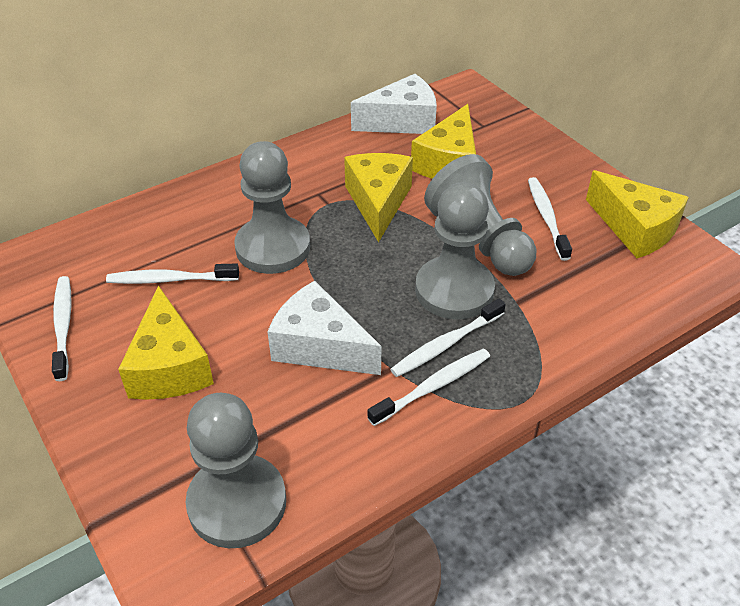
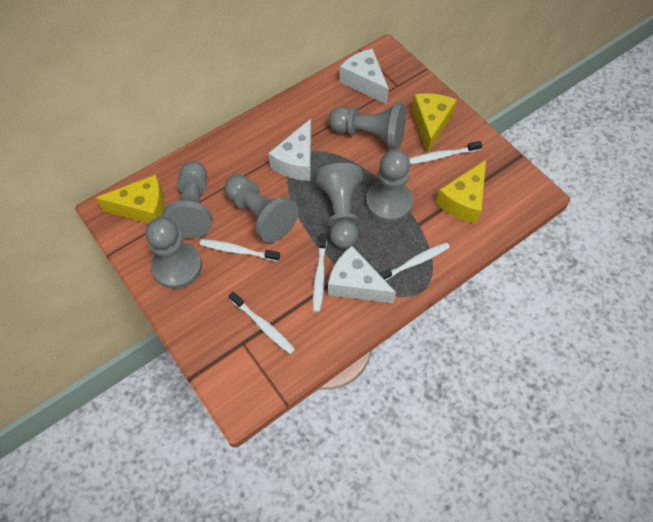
grey pawn: 4 -> 6
white cheese: 2 -> 3
yellow cheese: 4 -> 3

